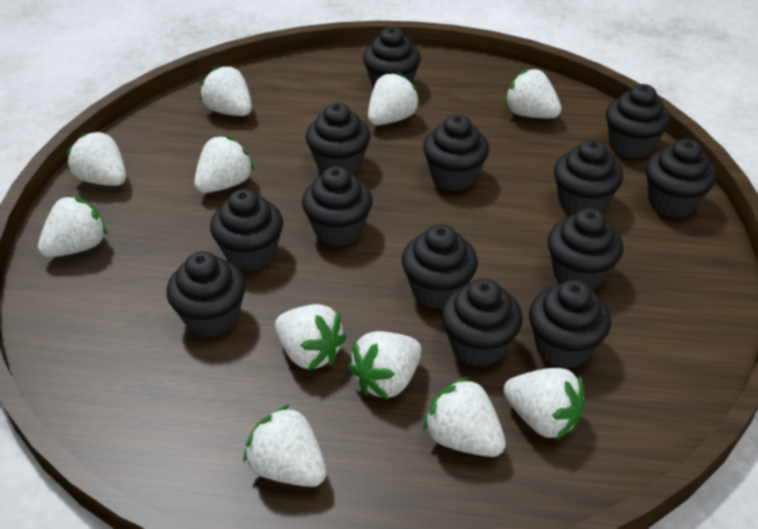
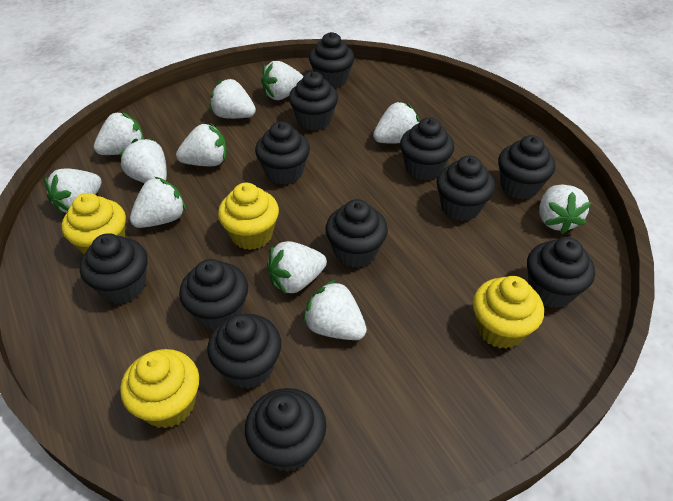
black cupcake: 13 -> 12
yellow cupcake: 0 -> 4

